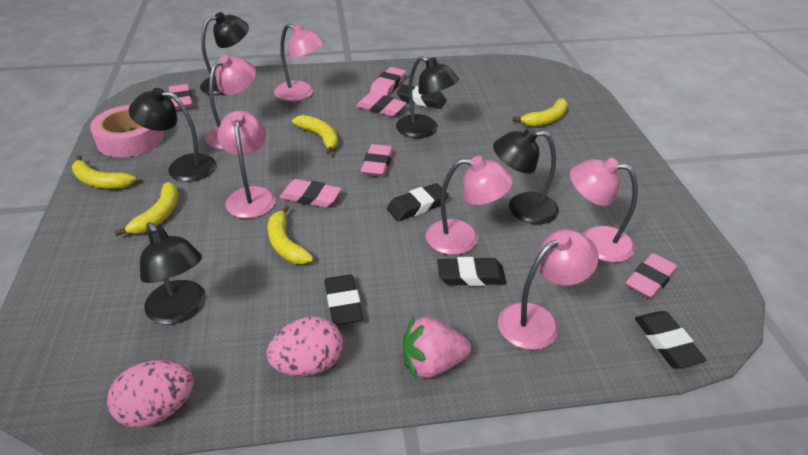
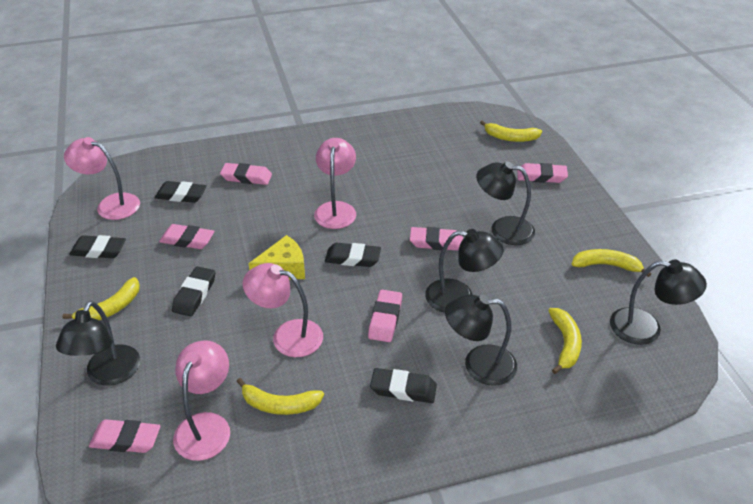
pink egg: 2 -> 0
pink lamp: 6 -> 4
pink strawberry: 1 -> 0
pink tape: 1 -> 0
yellow cheese: 0 -> 1

